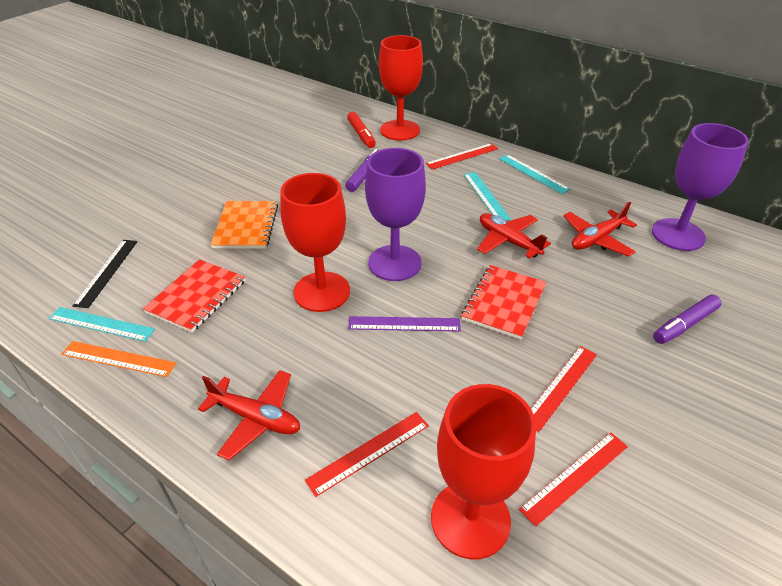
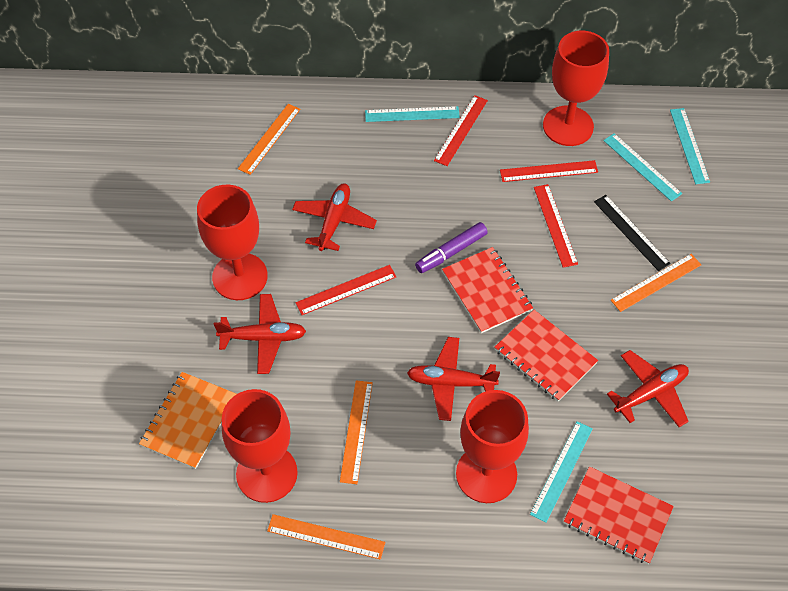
orange ruler: 1 -> 4
purple goblet: 2 -> 0
purple marker: 2 -> 1
purple ruler: 1 -> 0
red goblet: 3 -> 4
red marker: 1 -> 0
red notebook: 2 -> 3
red plane: 3 -> 4
turquoise ruler: 3 -> 4

